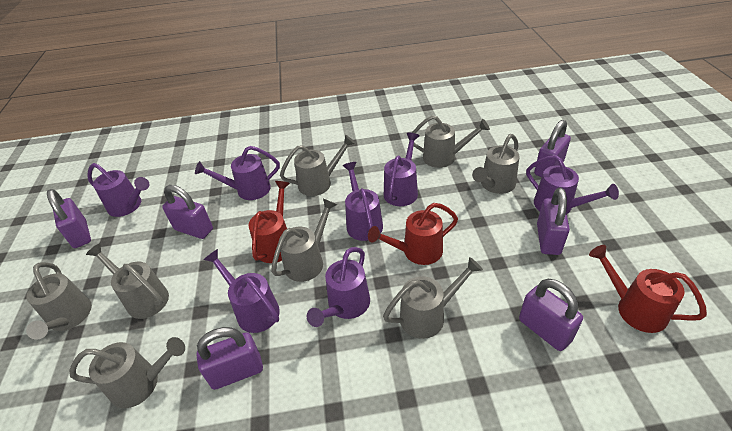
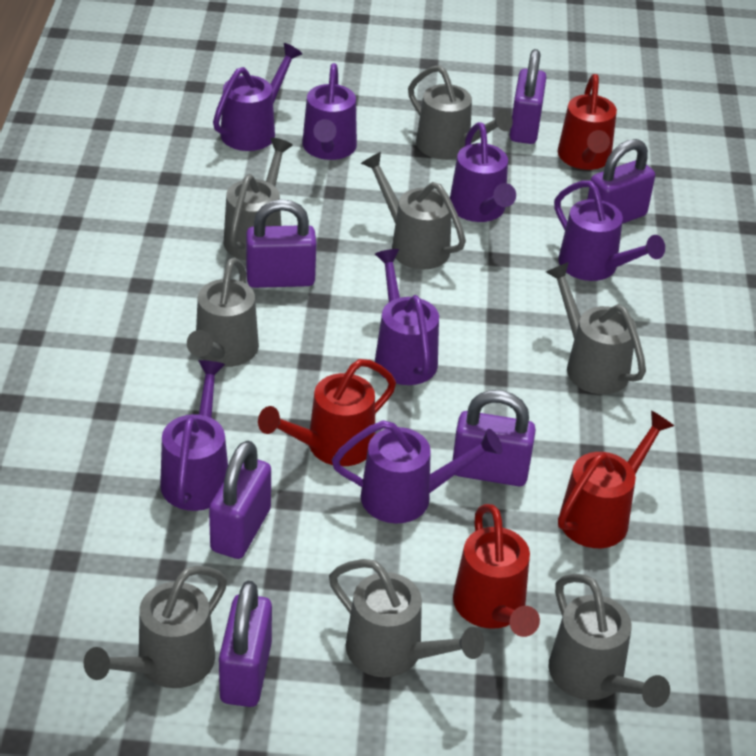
red watering can: 3 -> 4

